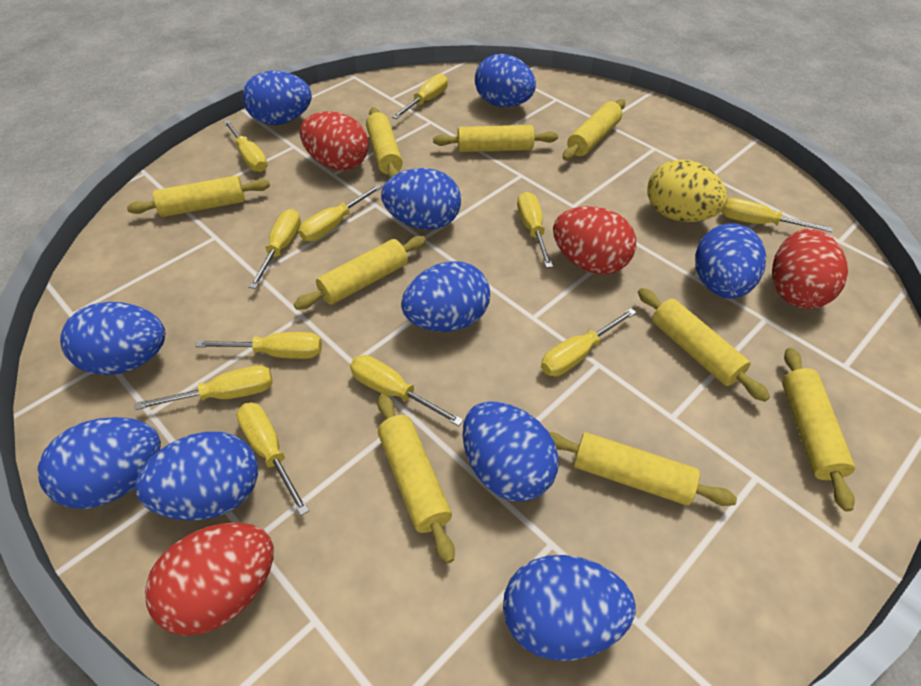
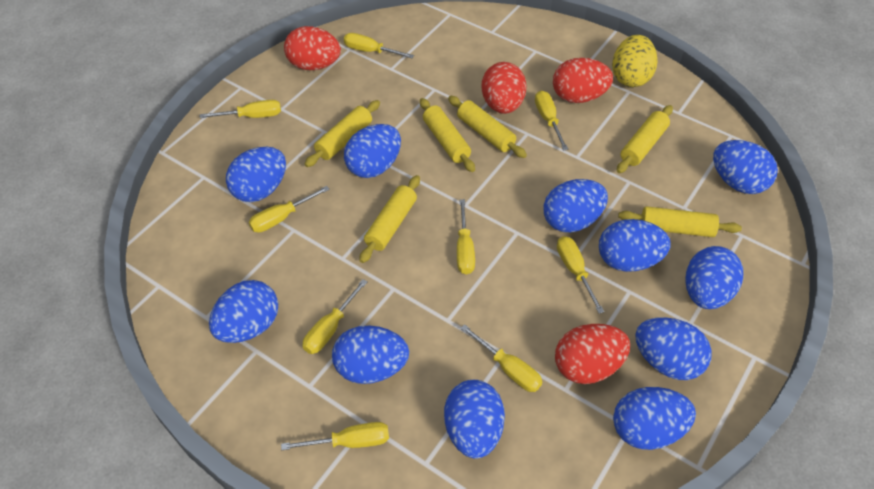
blue egg: 10 -> 11
yellow rolling pin: 9 -> 6
yellow screwdriver: 11 -> 9

